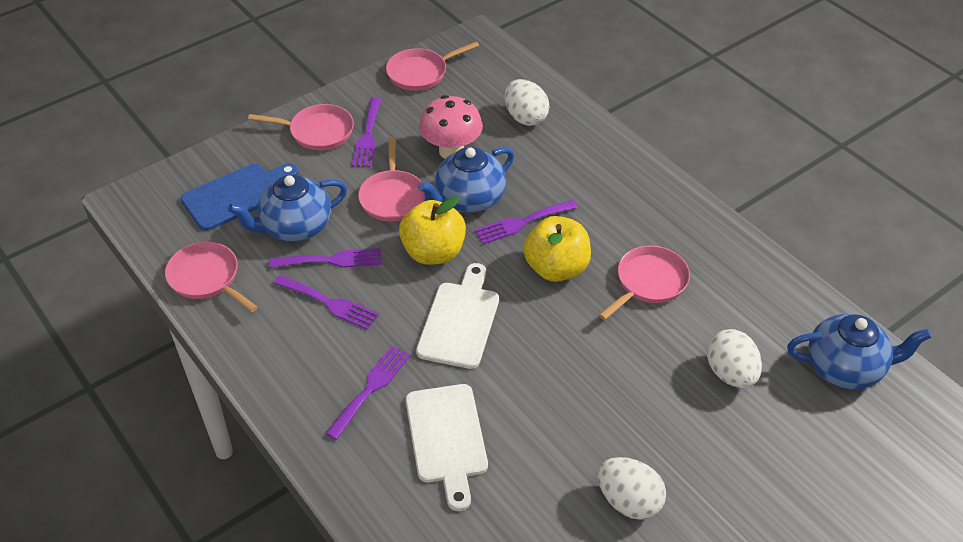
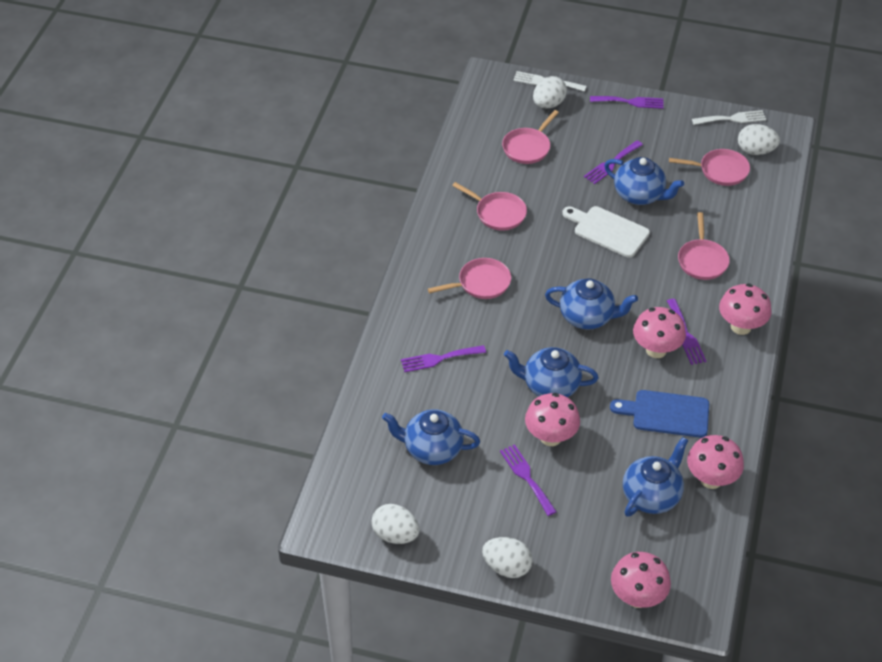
blue teapot: 3 -> 5
pink mushroom: 1 -> 5
white cutting board: 2 -> 1
white egg: 3 -> 4
white fork: 0 -> 2
yellow apple: 2 -> 0

